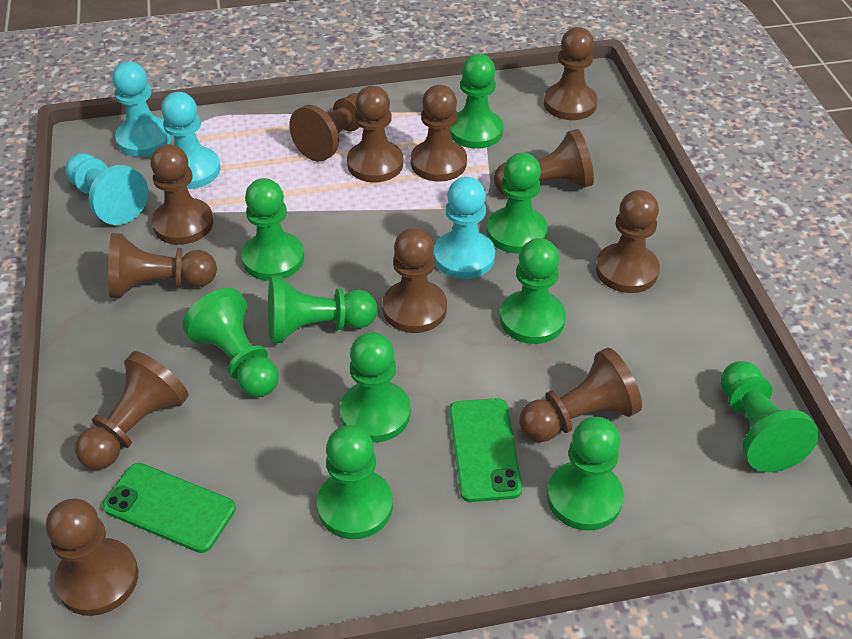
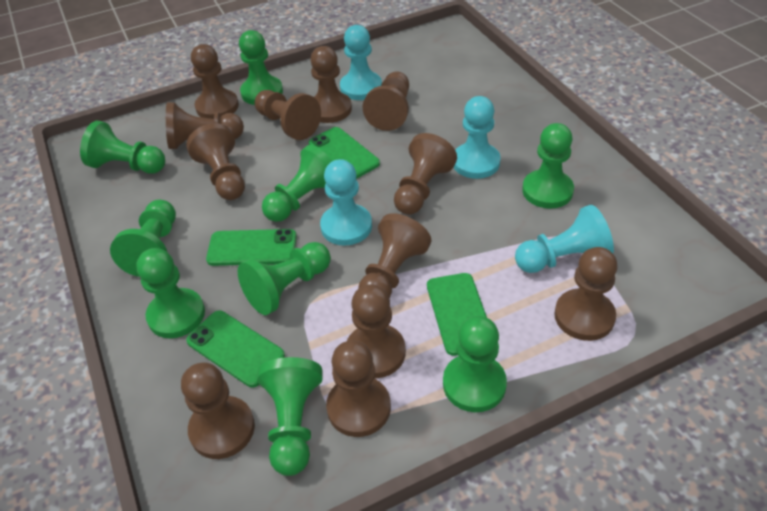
green pawn: 10 -> 9
green phone: 2 -> 4

